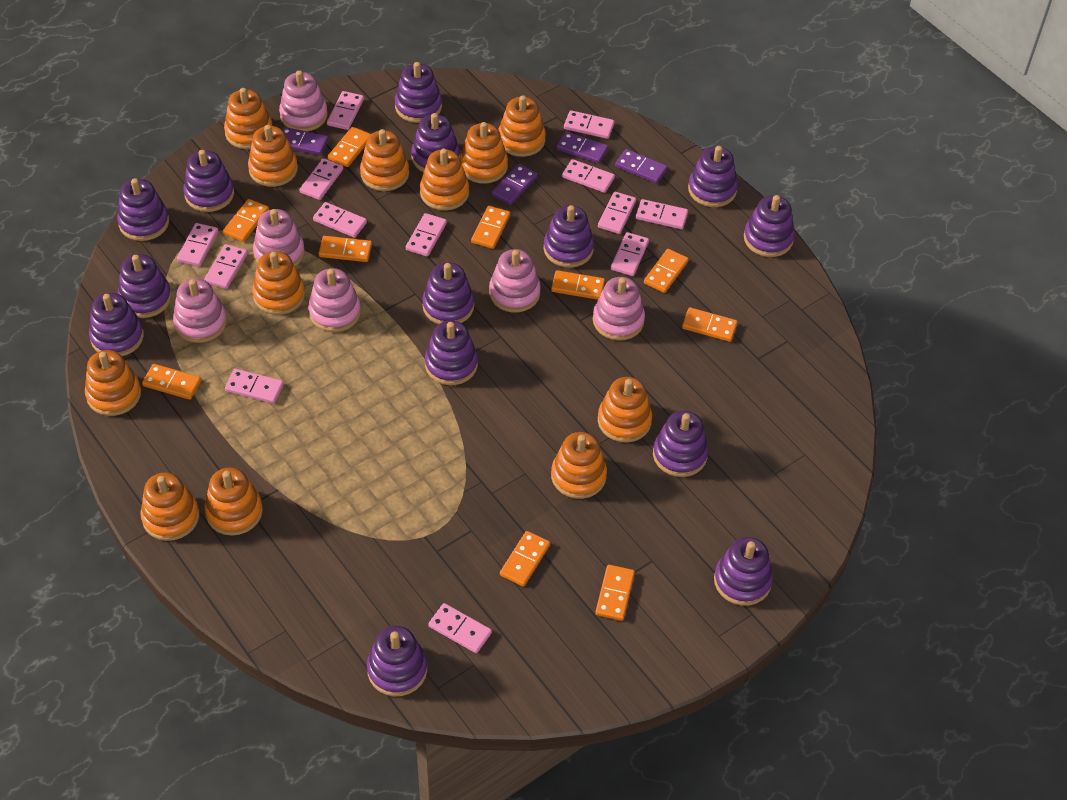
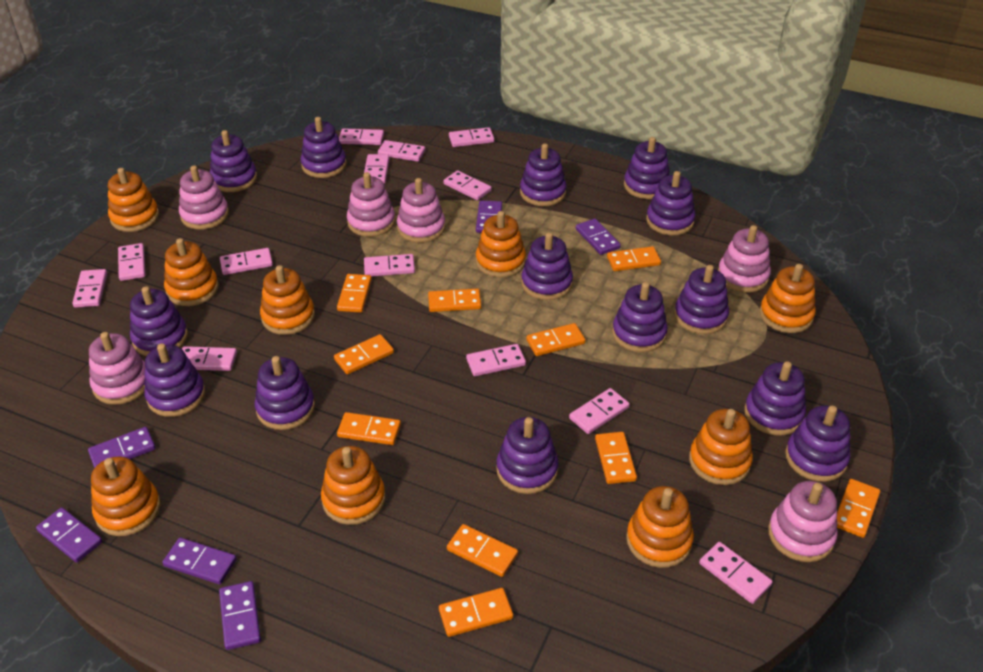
orange stacking toy: 12 -> 9
purple domino: 4 -> 6

